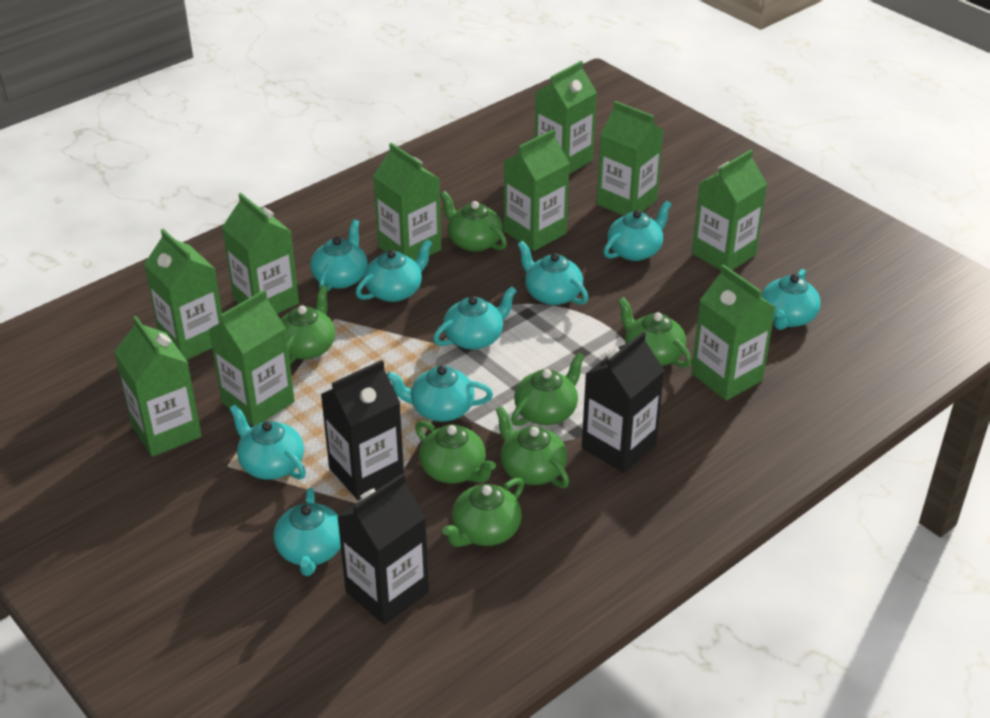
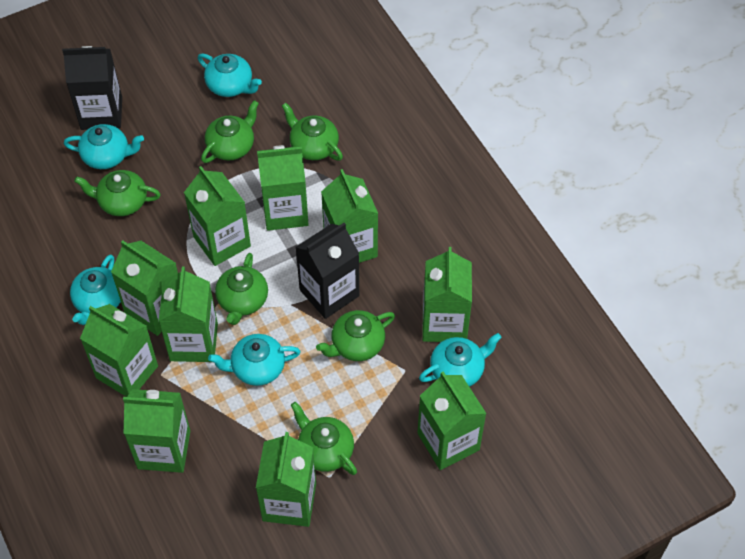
black carton: 3 -> 2
green teapot: 7 -> 6
turquoise teapot: 9 -> 5

